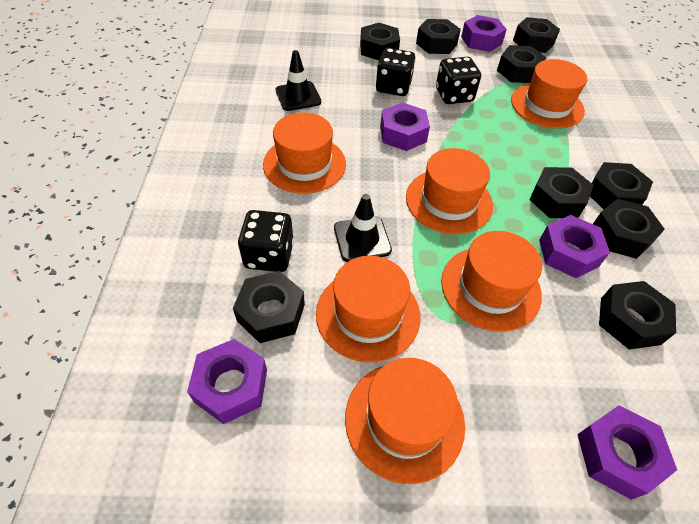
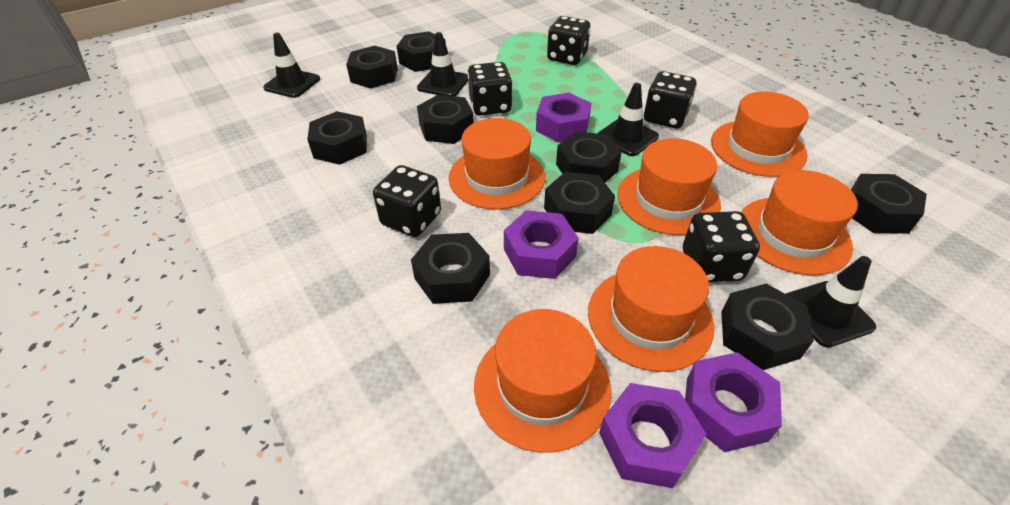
black dice: 3 -> 5
black traffic cone: 2 -> 4
purple nut: 5 -> 4

